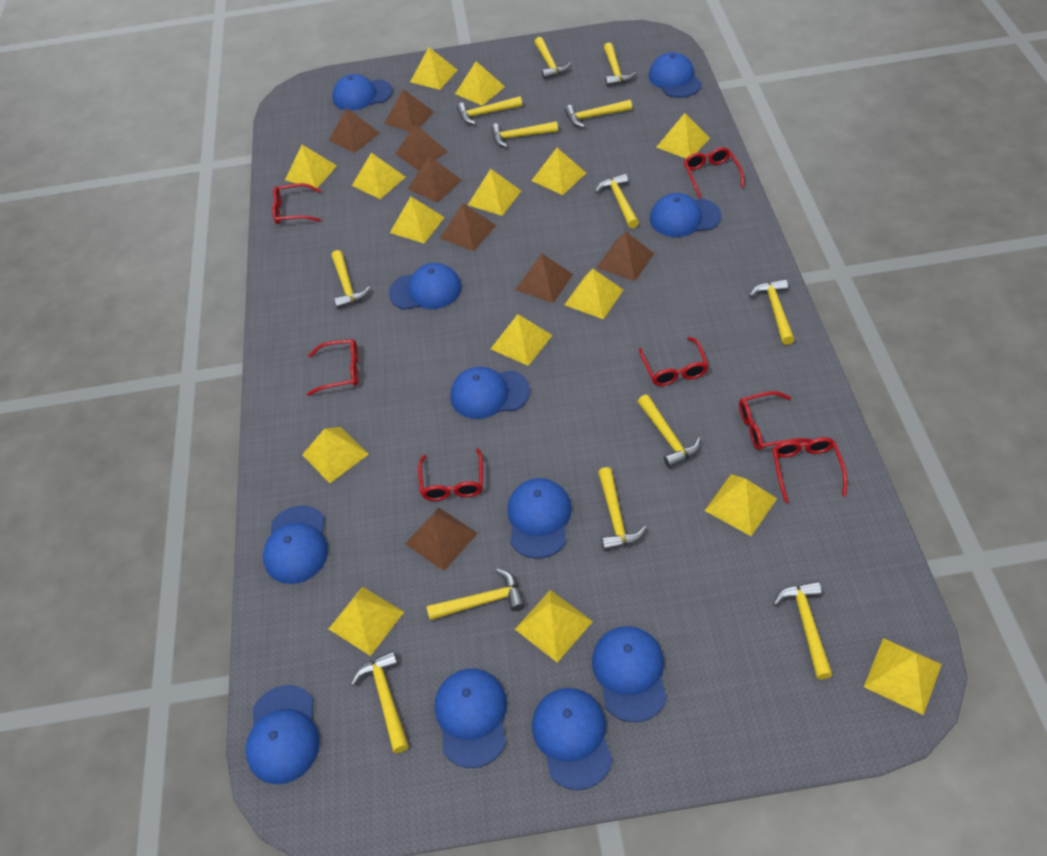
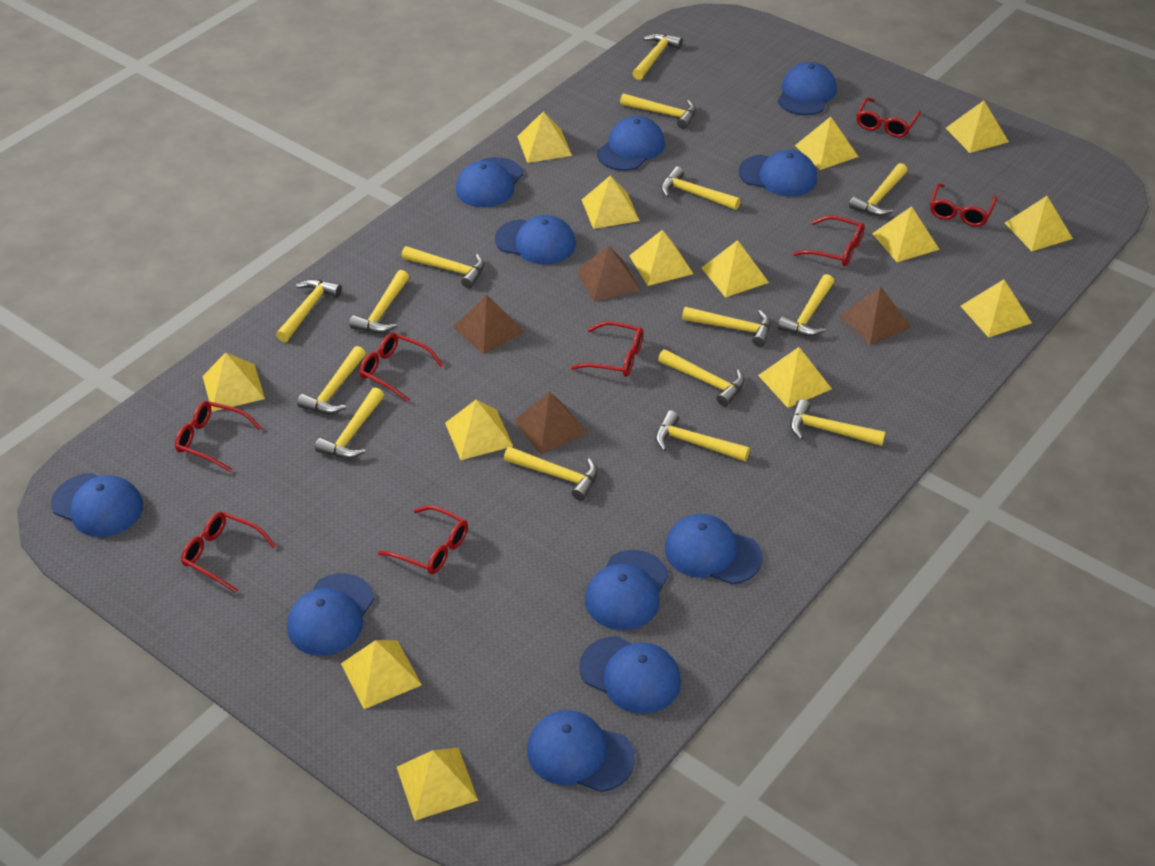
brown pyramid: 8 -> 4
red glasses: 7 -> 8
yellow hammer: 13 -> 15
yellow pyramid: 15 -> 14

